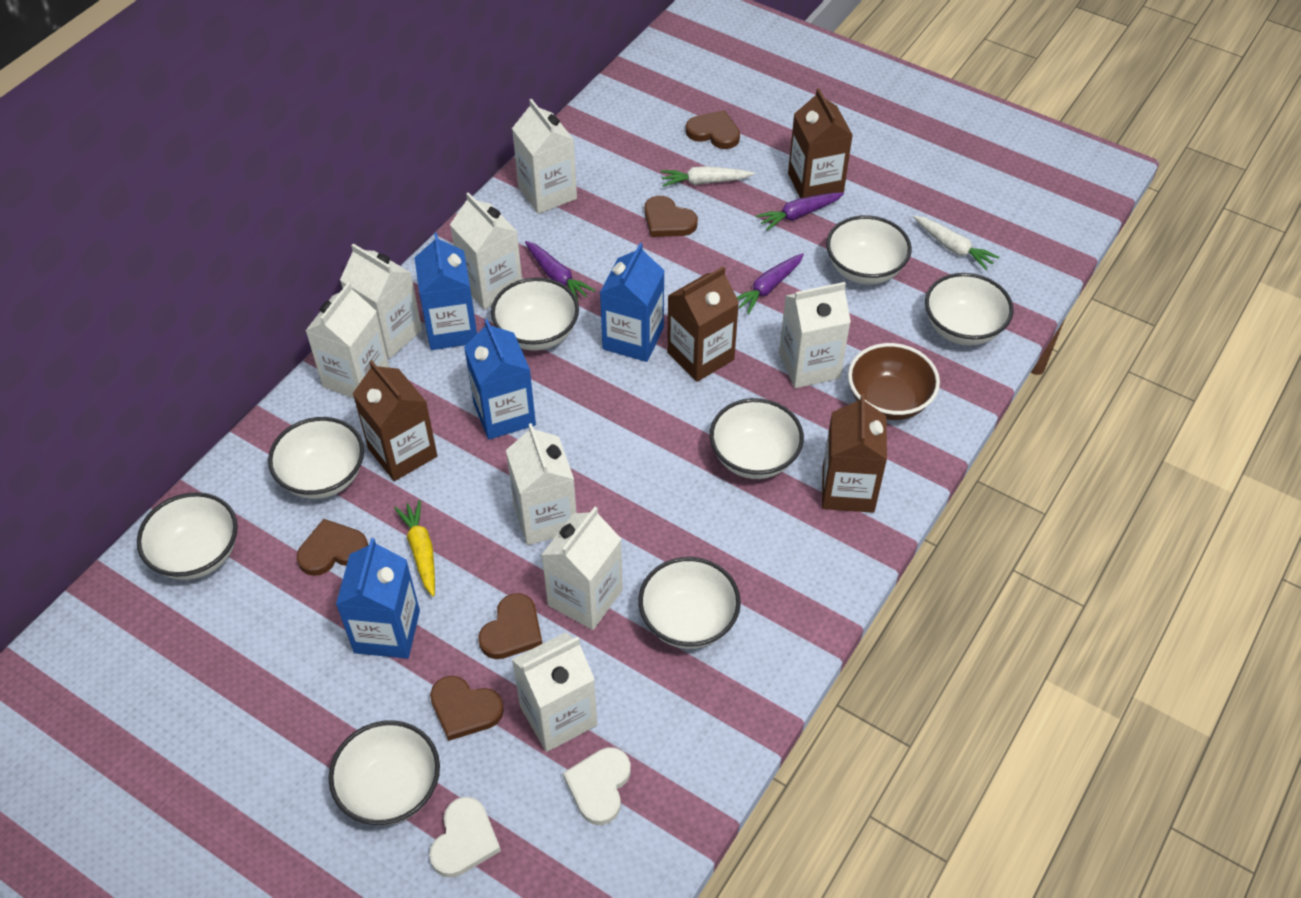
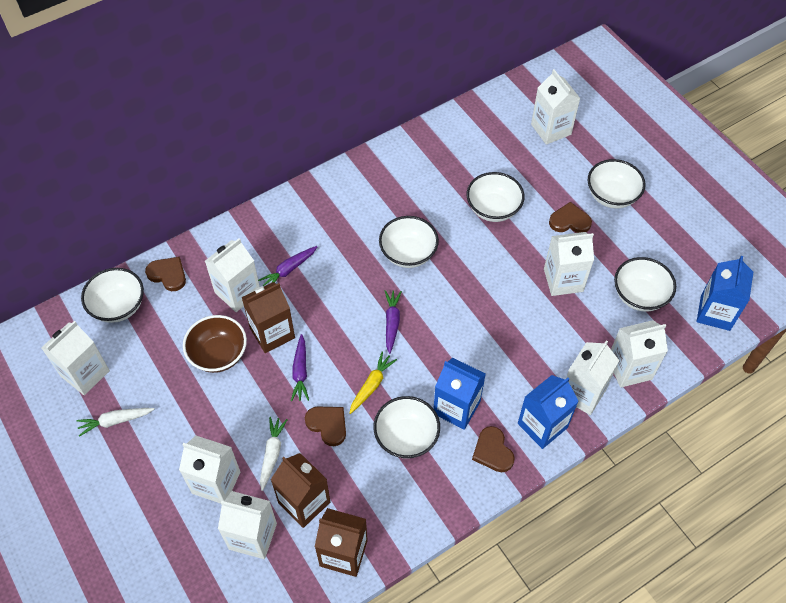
blue carton: 4 -> 3
brown carton: 4 -> 3
brown heart: 5 -> 4
white bowl: 8 -> 6
white heart: 2 -> 0

